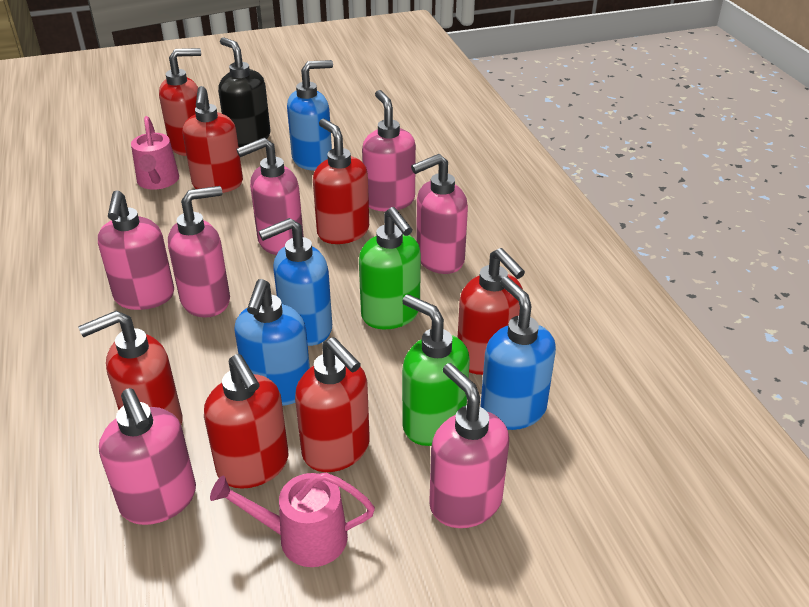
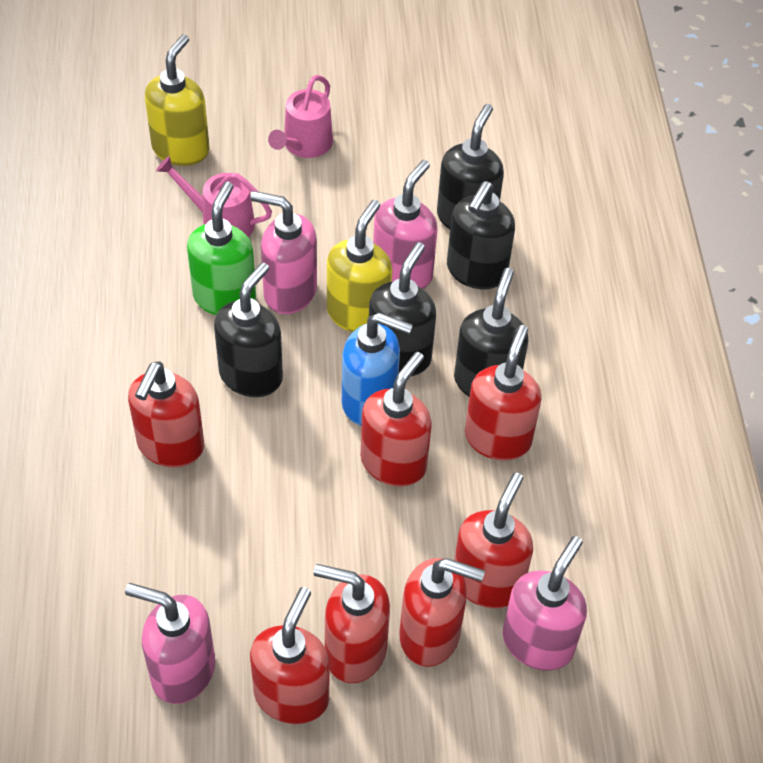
black soap dispenser: 1 -> 5
blue soap dispenser: 4 -> 1
green soap dispenser: 2 -> 1
pink soap dispenser: 7 -> 4
yellow soap dispenser: 0 -> 2

